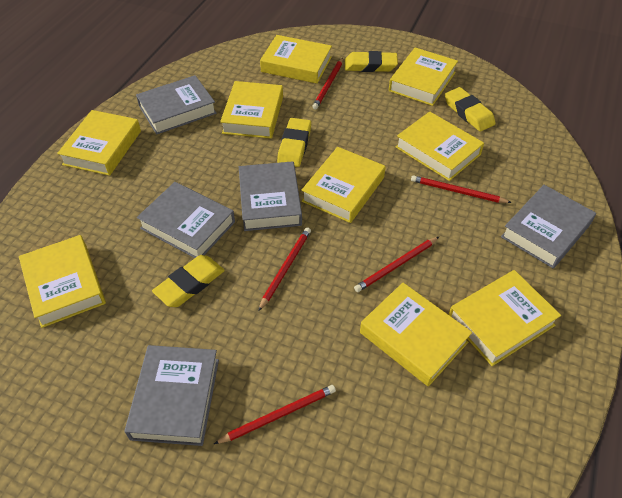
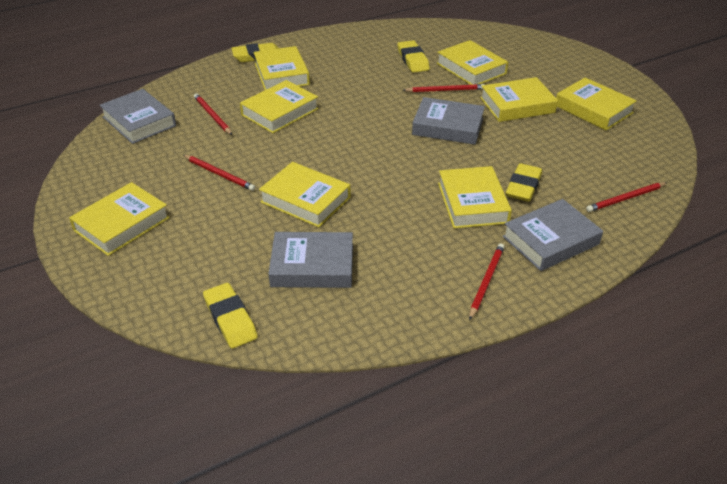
grey book: 5 -> 4
yellow book: 9 -> 8

